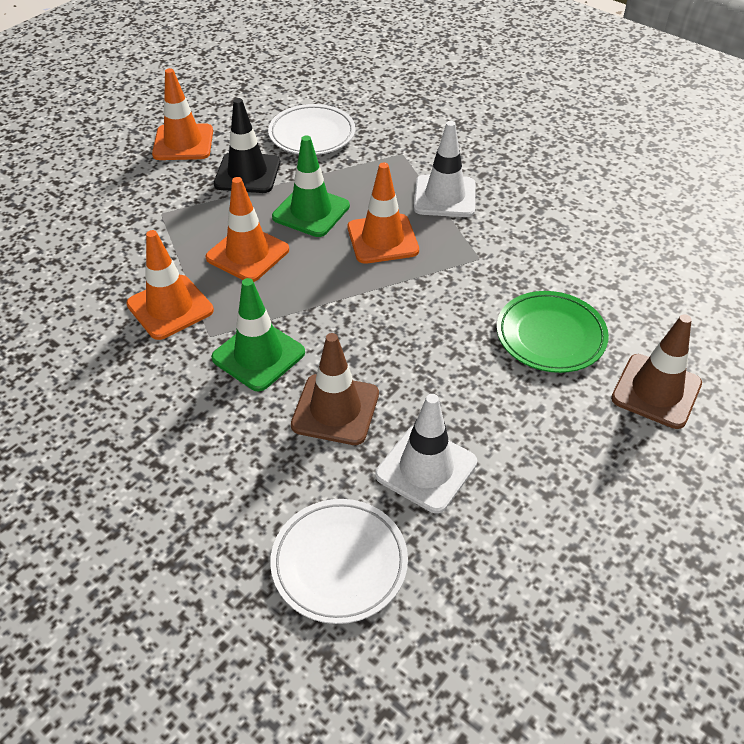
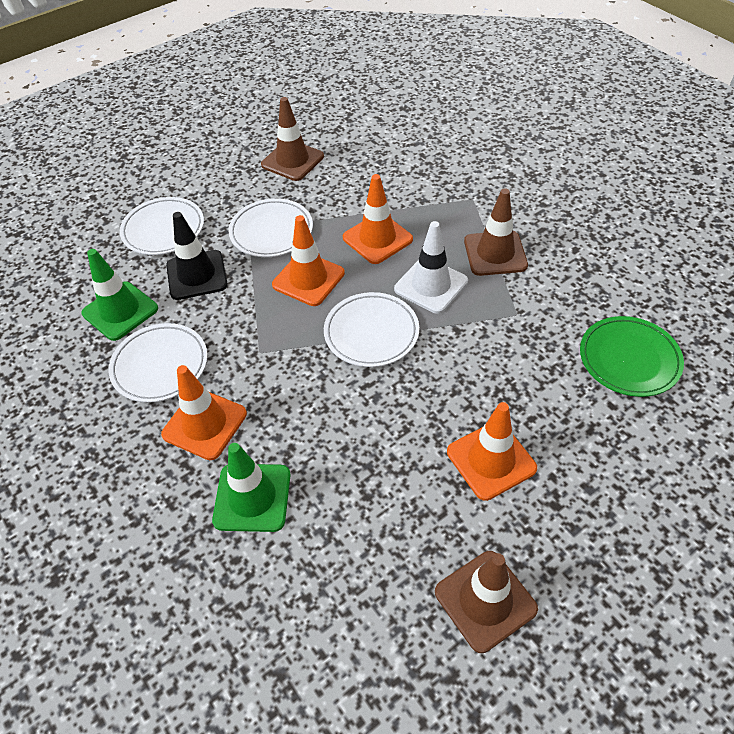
brown traffic cone: 2 -> 3
white plate: 2 -> 4
white traffic cone: 2 -> 1

